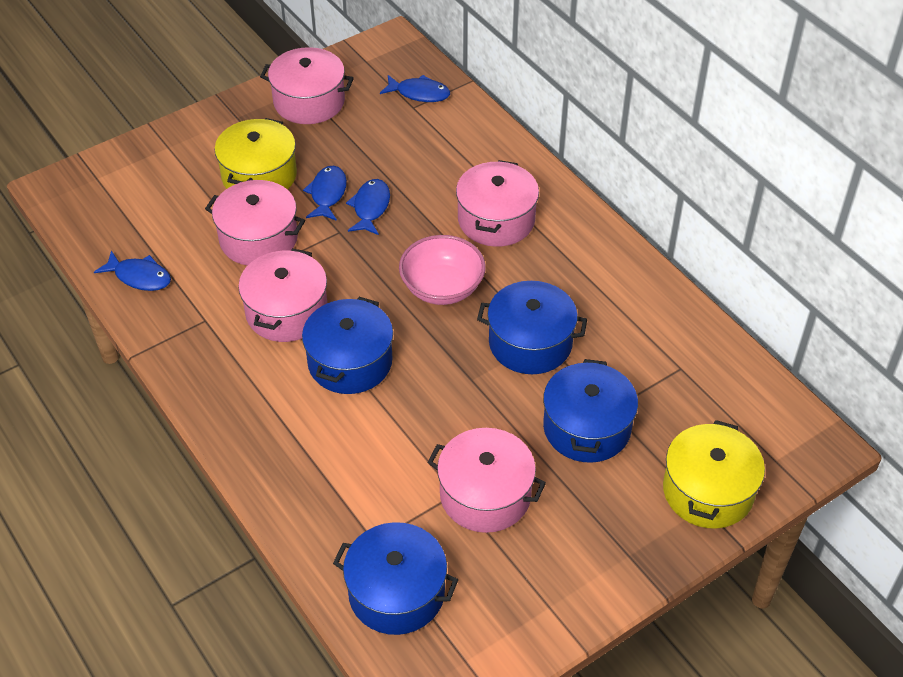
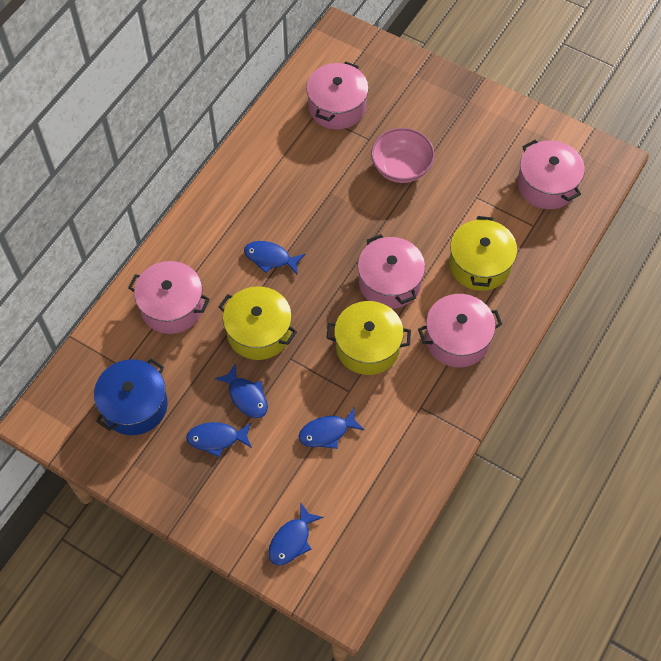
blue fish: 4 -> 5
blue pot: 4 -> 1
yellow pot: 2 -> 3

